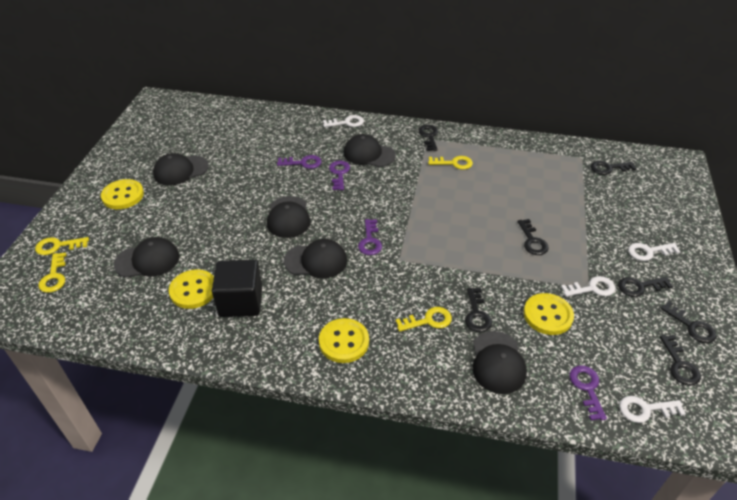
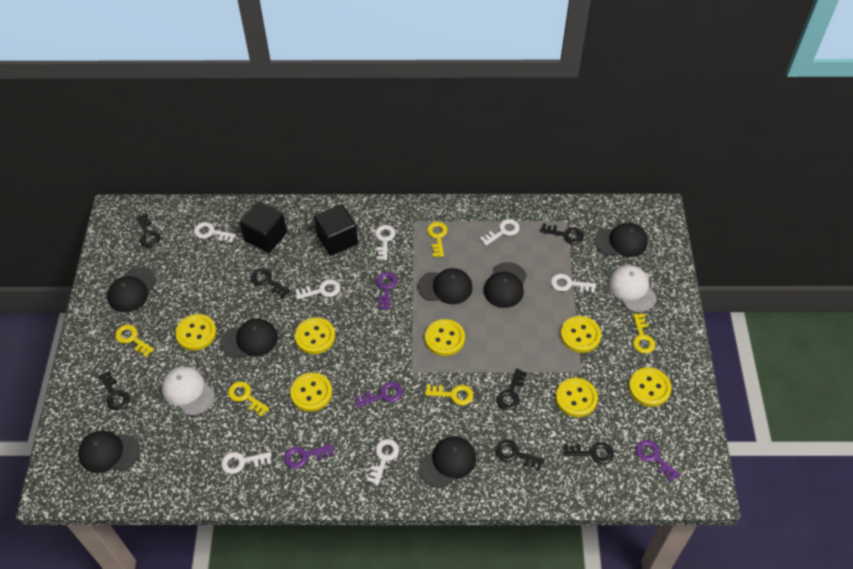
black cap: 6 -> 7
black cube: 1 -> 2
white cap: 0 -> 2
white key: 4 -> 7
yellow button: 4 -> 7
yellow key: 4 -> 5

